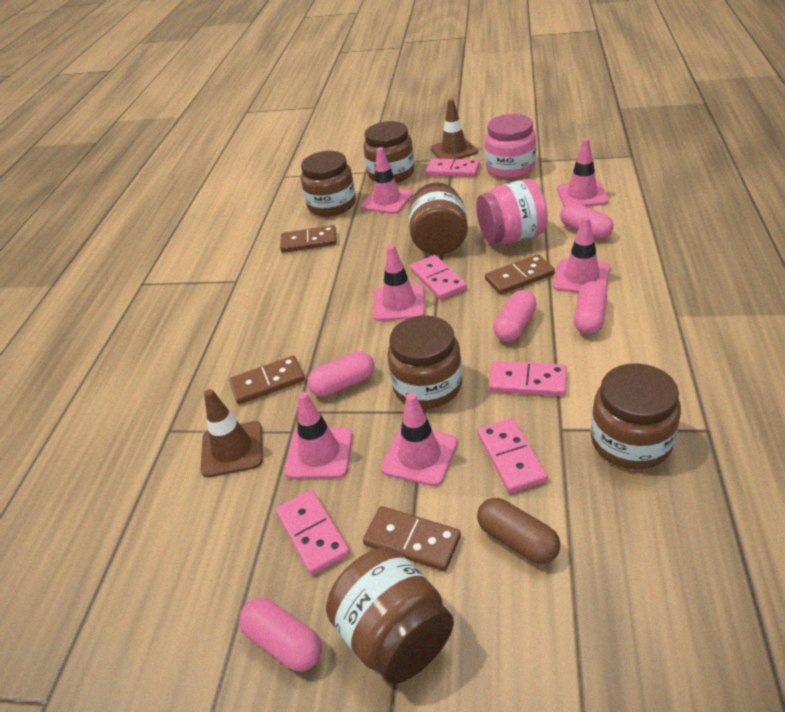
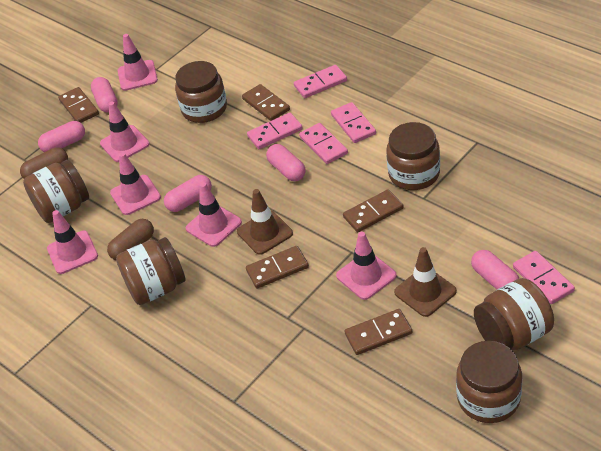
brown capsule: 1 -> 2
brown domino: 4 -> 5
pink jar: 2 -> 0

